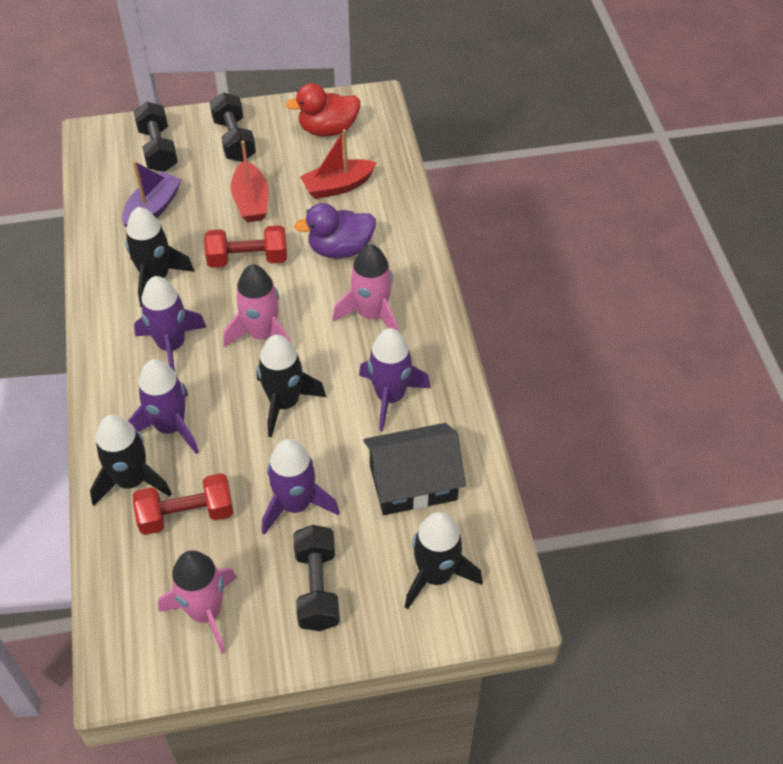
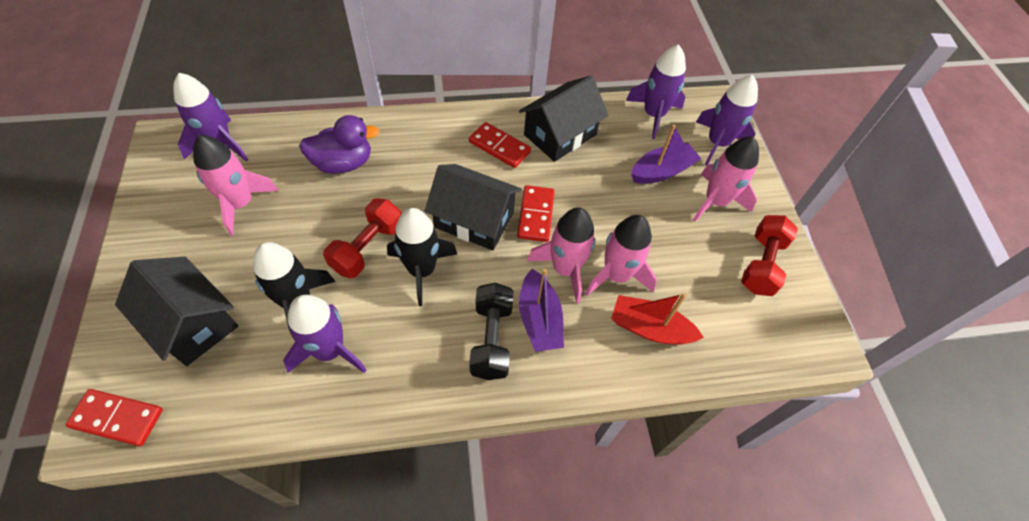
black dumbbell: 3 -> 1
black house: 1 -> 3
black rocket: 4 -> 2
pink rocket: 3 -> 4
purple boat: 1 -> 2
red boat: 2 -> 1
red domino: 0 -> 3
red duck: 1 -> 0

